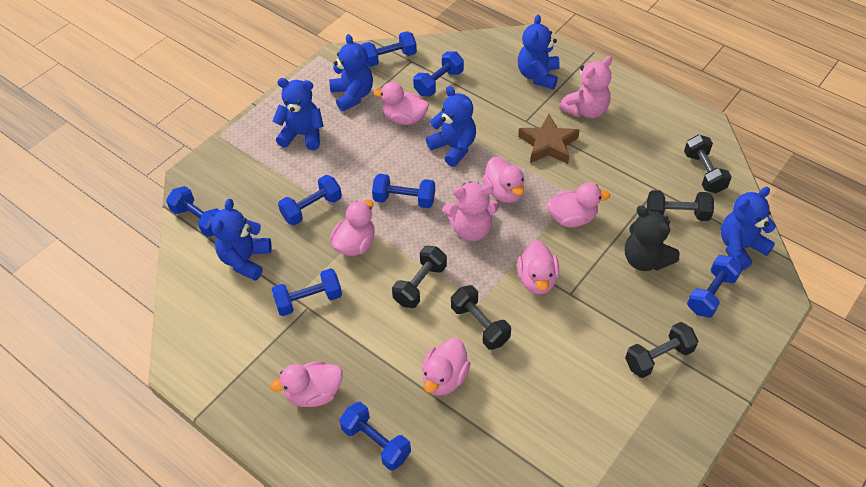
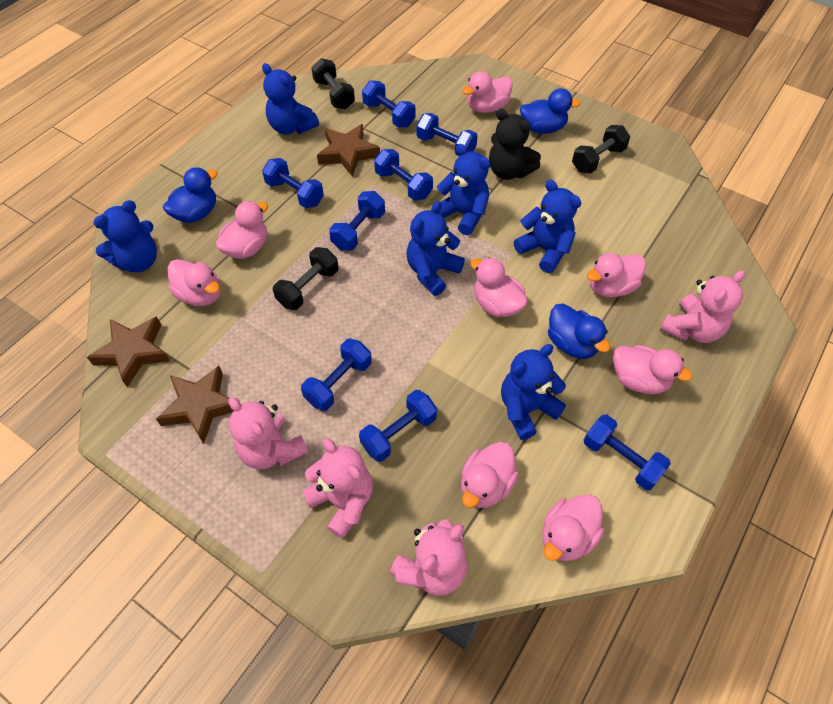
black dumbbell: 5 -> 3
blue duck: 0 -> 3
brown star: 1 -> 3
pink duck: 7 -> 8
pink teddy bear: 2 -> 4

